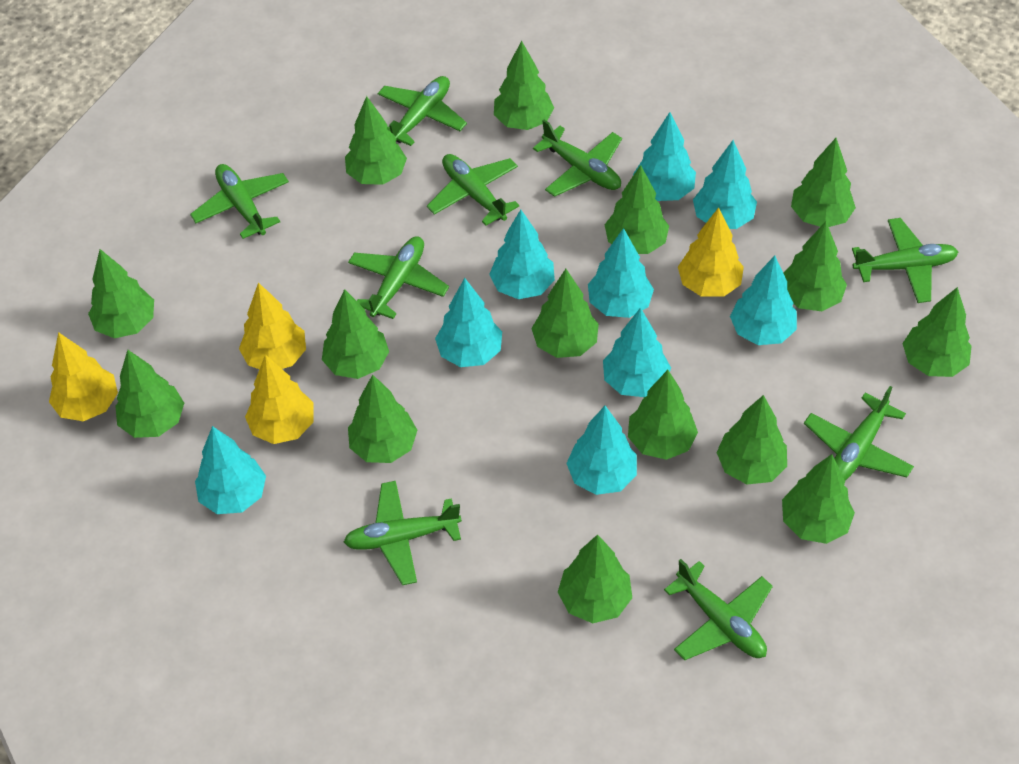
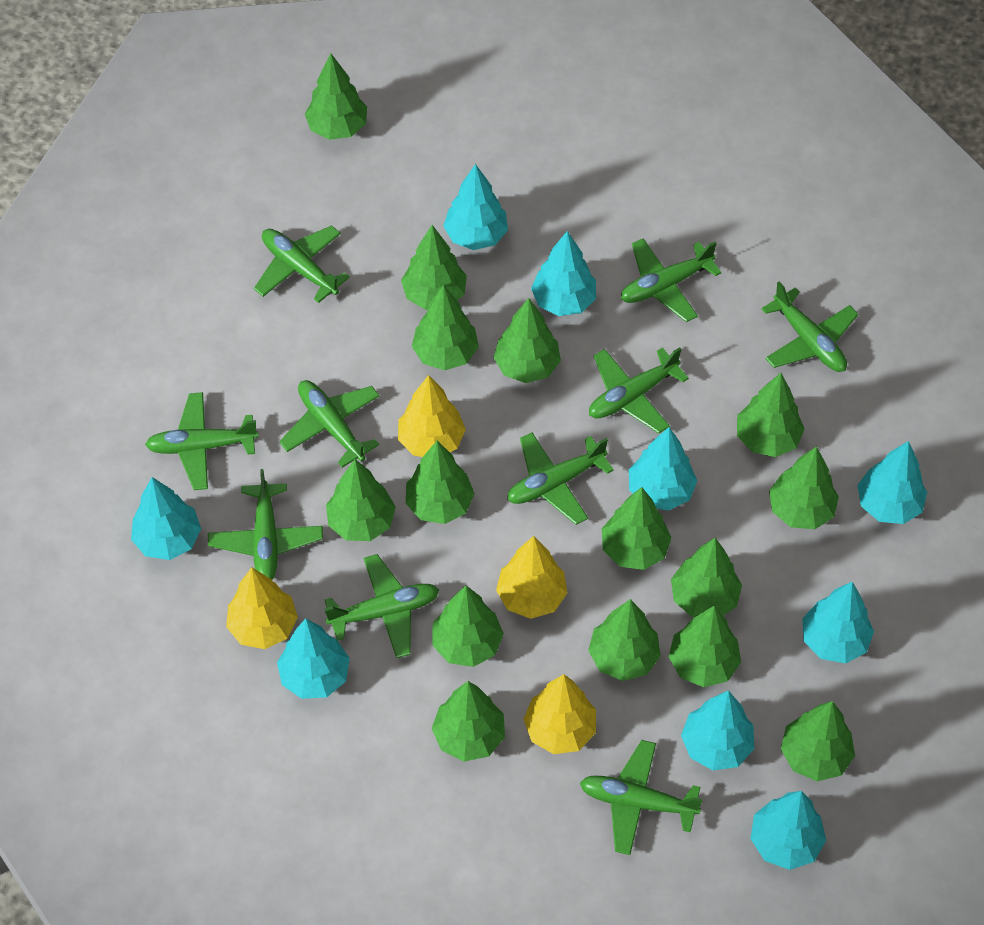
green plane: 9 -> 10

